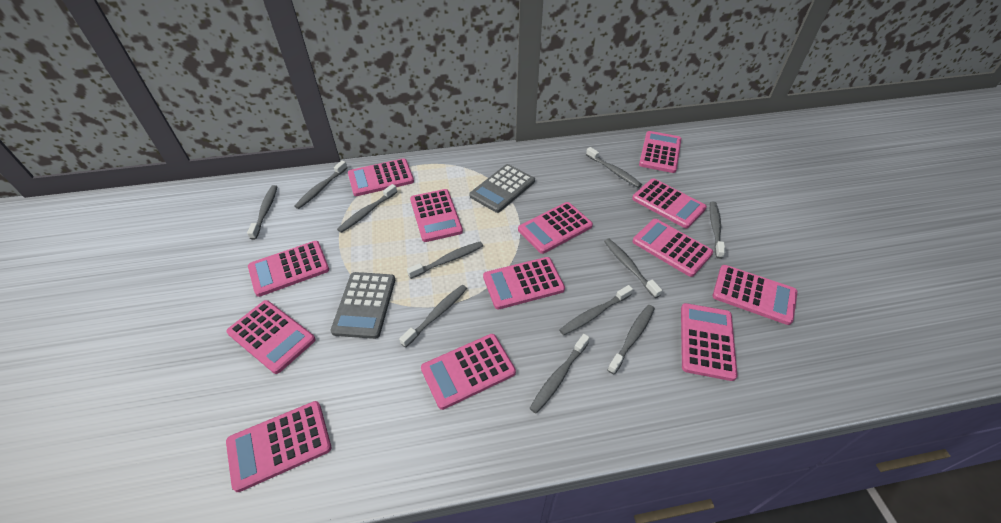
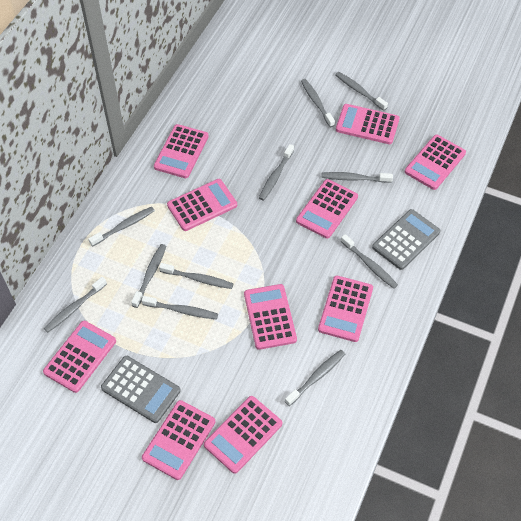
pink calculator: 13 -> 10

